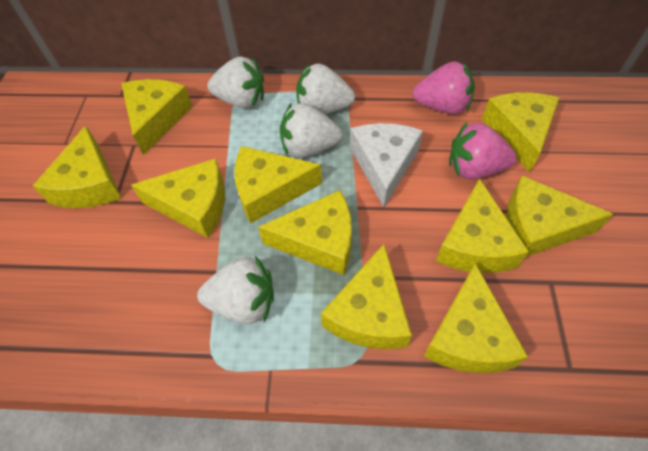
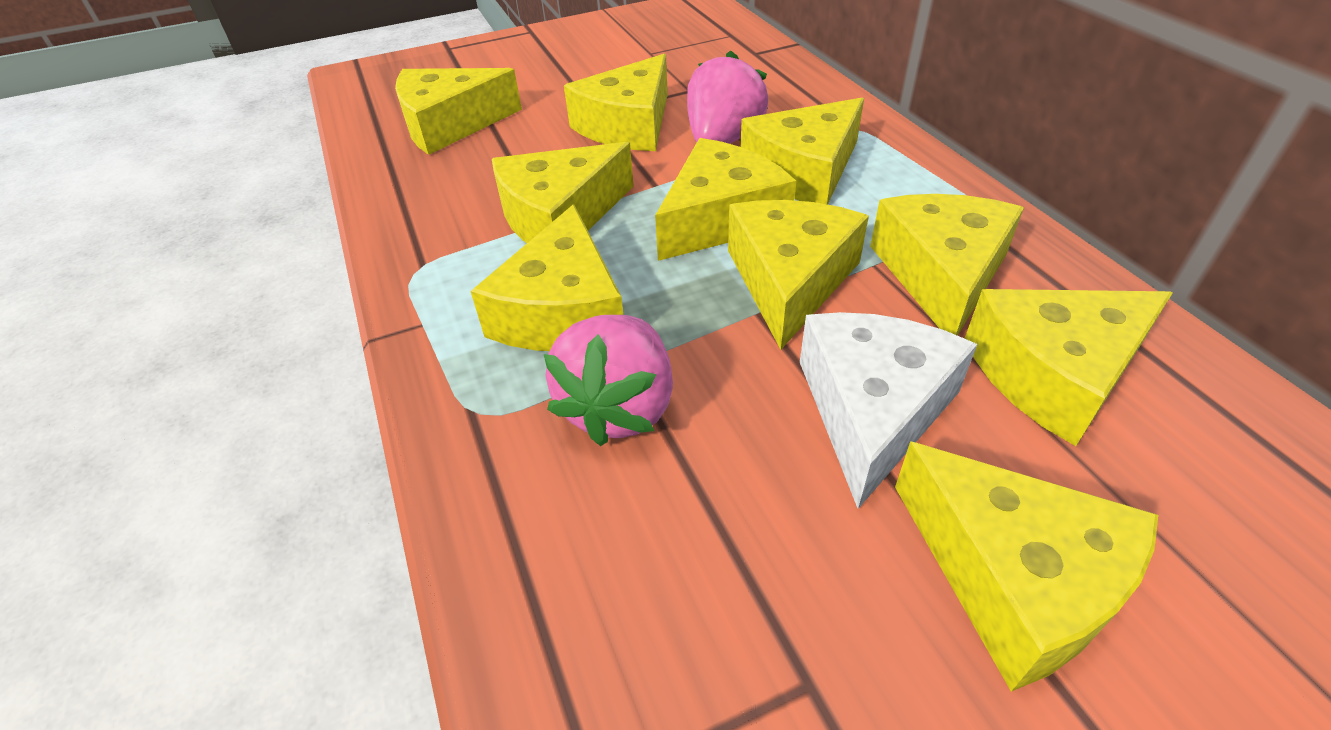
white strawberry: 4 -> 0

